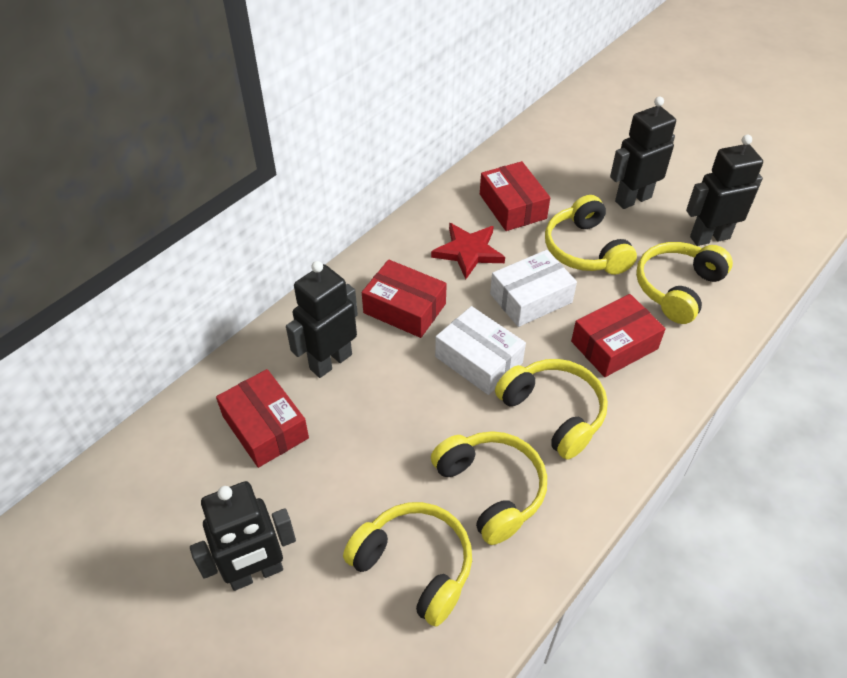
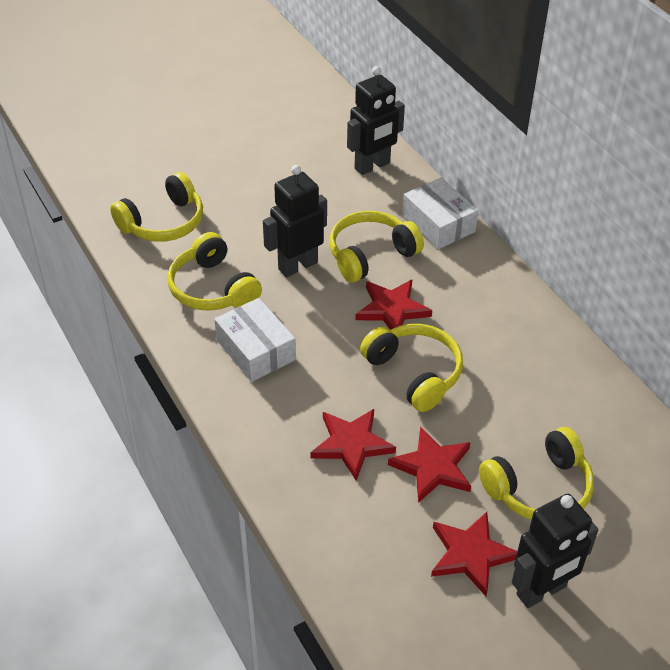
black robot: 4 -> 3
red box: 4 -> 0
red star: 1 -> 4

